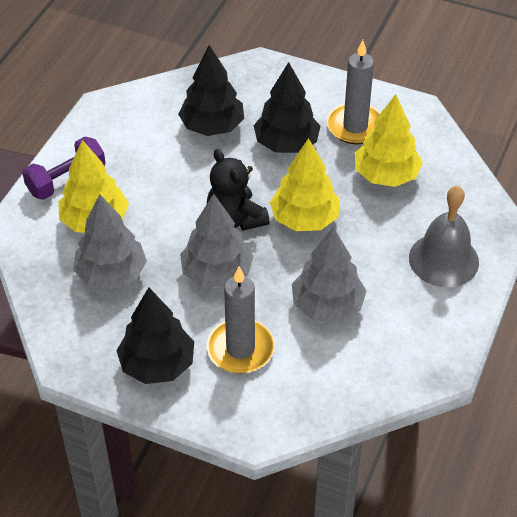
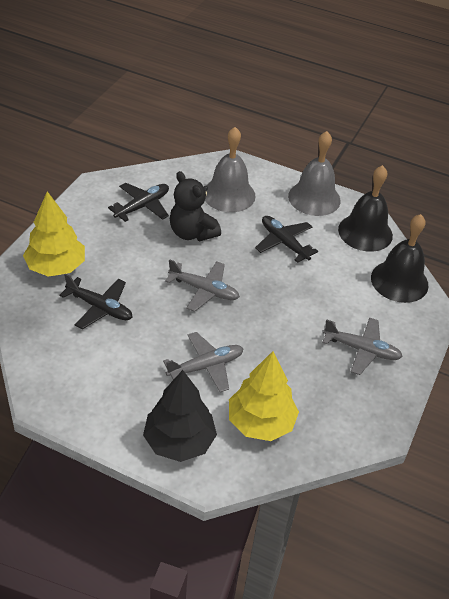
black bell: 0 -> 2
black plane: 0 -> 3
black tree: 3 -> 1
grey bell: 1 -> 2
grey candle: 2 -> 0
grey plane: 0 -> 3
grey tree: 3 -> 0
purple dumbbell: 1 -> 0
yellow tree: 3 -> 2

